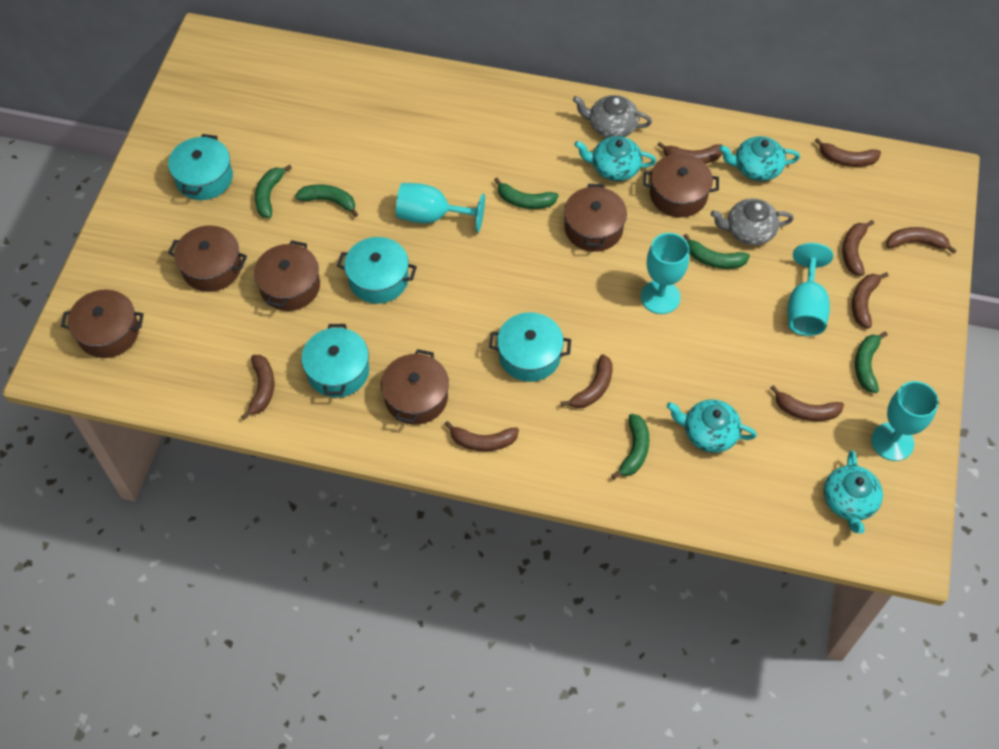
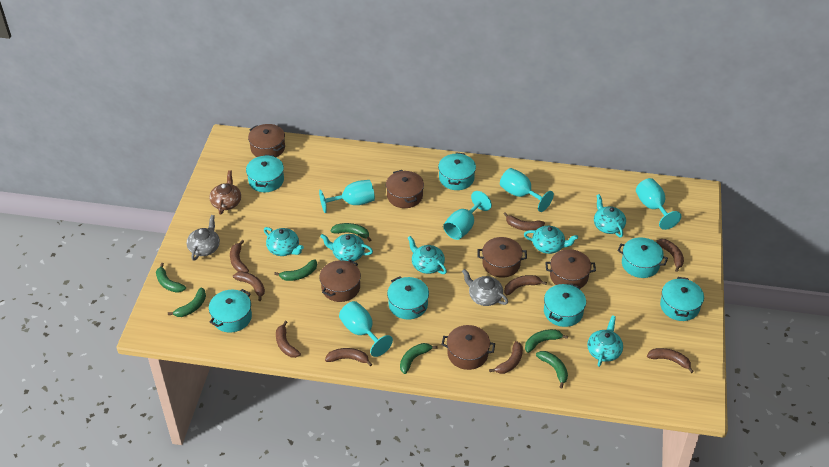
brown teapot: 0 -> 1
green banana: 6 -> 7
turquoise goblet: 4 -> 5
turquoise pot: 4 -> 7
turquoise teapot: 4 -> 6

